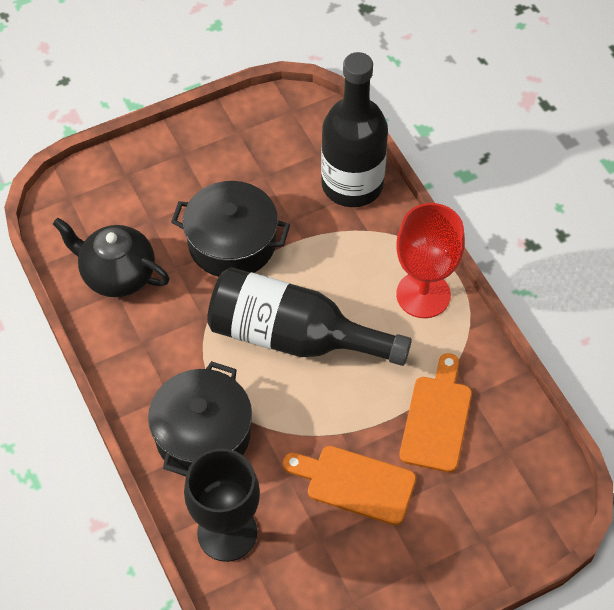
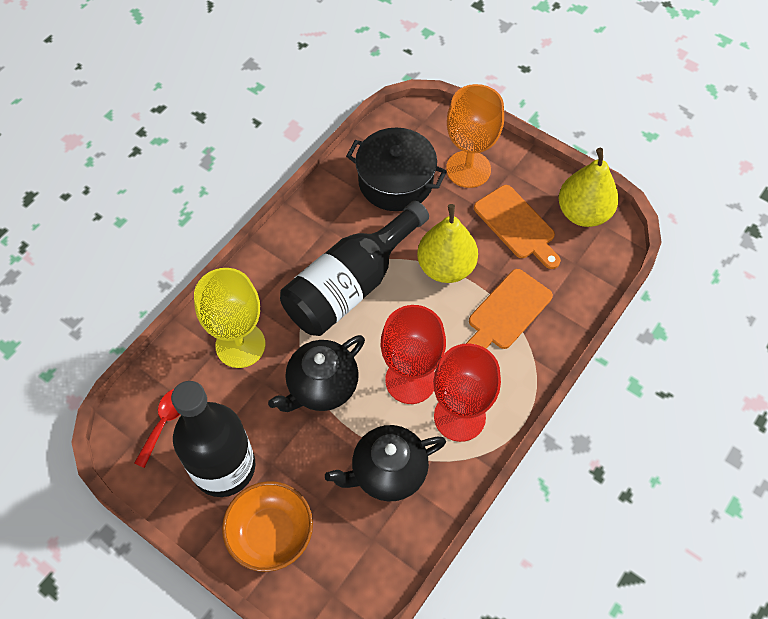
black goblet: 1 -> 0
black pot: 2 -> 1
black teapot: 1 -> 2
orange bowl: 0 -> 1
orange goblet: 0 -> 1
red goblet: 1 -> 2
red spoon: 0 -> 1
yellow goblet: 0 -> 1
yellow pear: 0 -> 2

